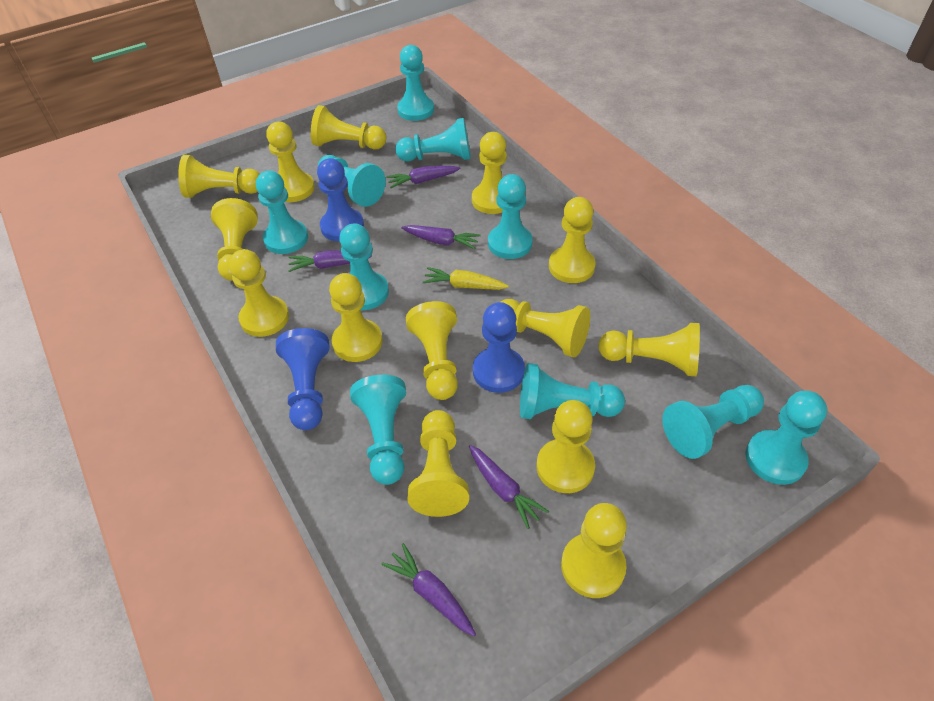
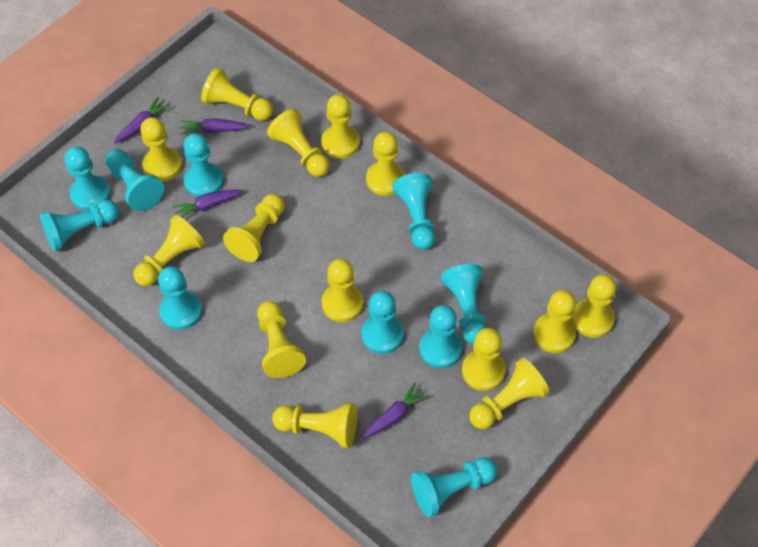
blue pawn: 3 -> 0
purple carrot: 5 -> 4
yellow carrot: 1 -> 0

